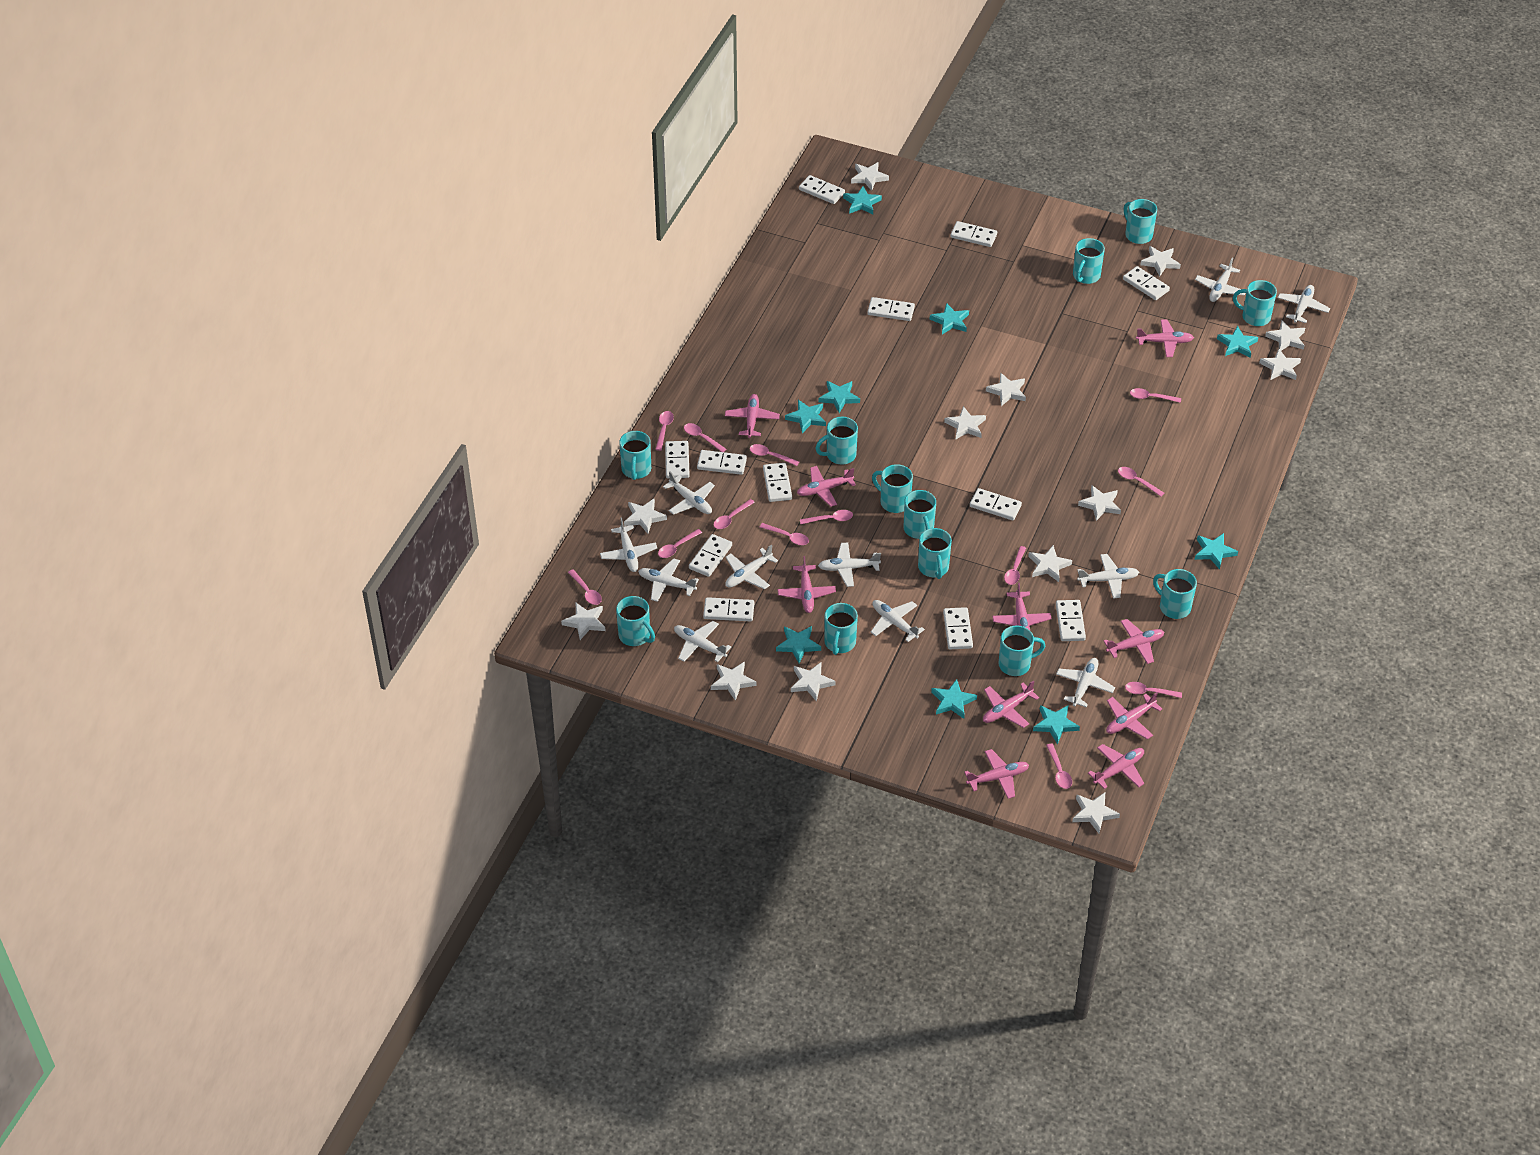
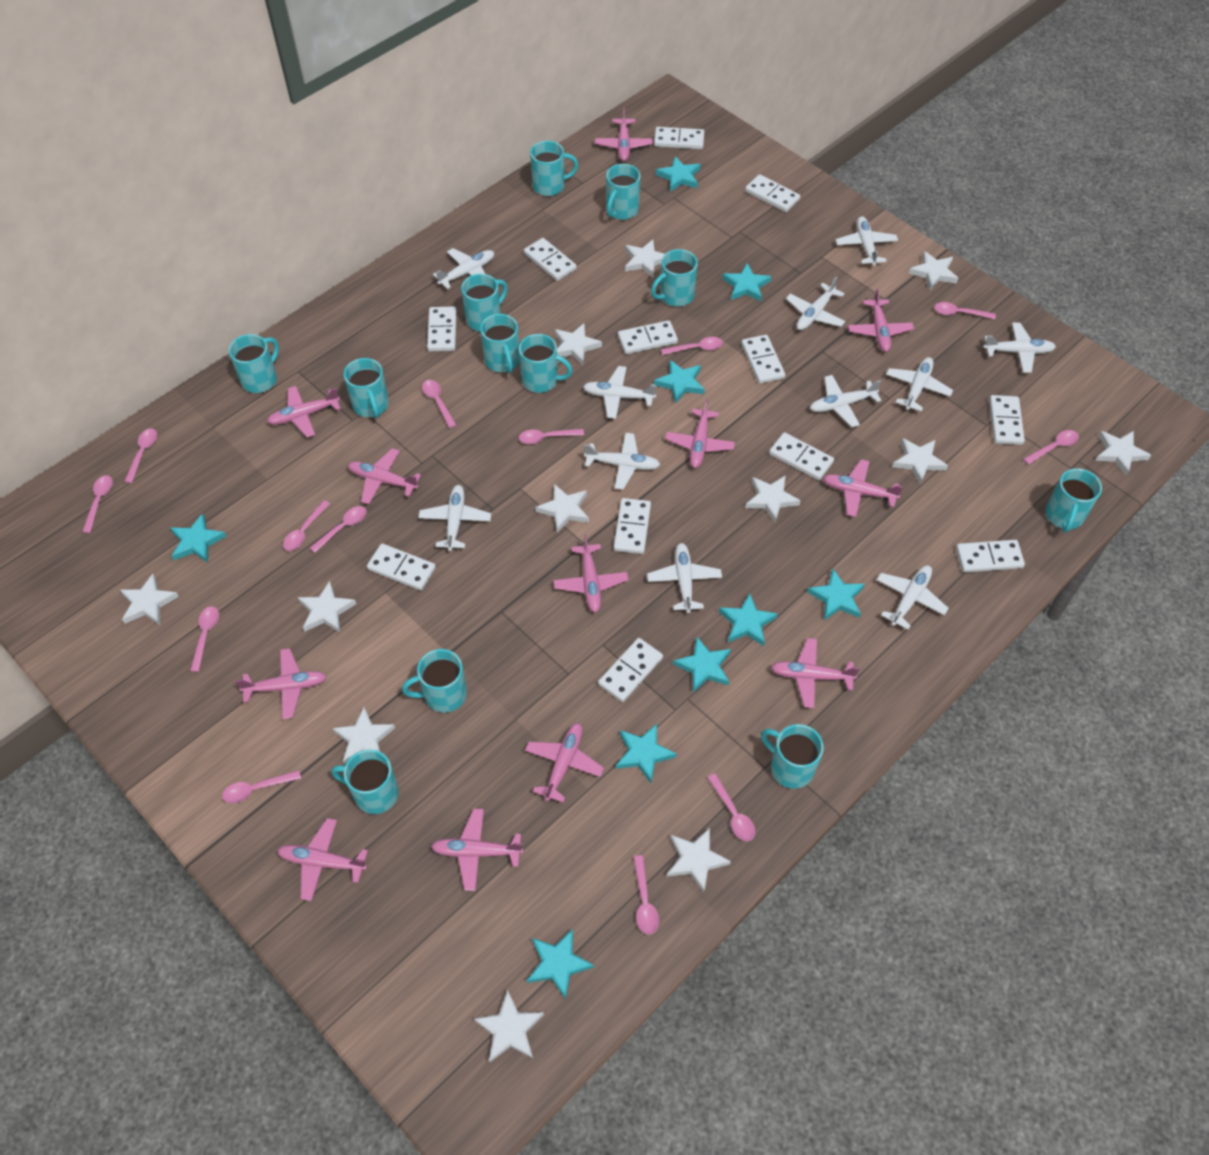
pink plane: 10 -> 12
white star: 13 -> 12

